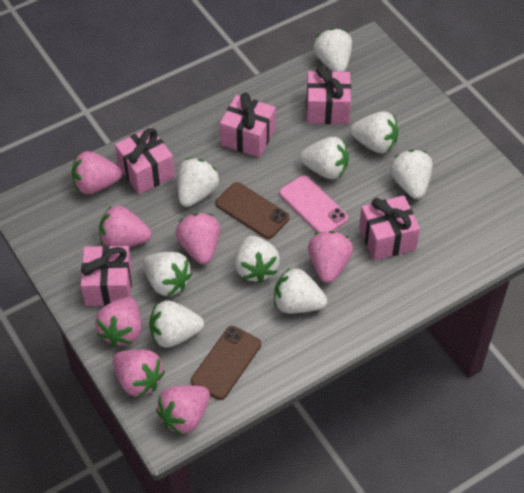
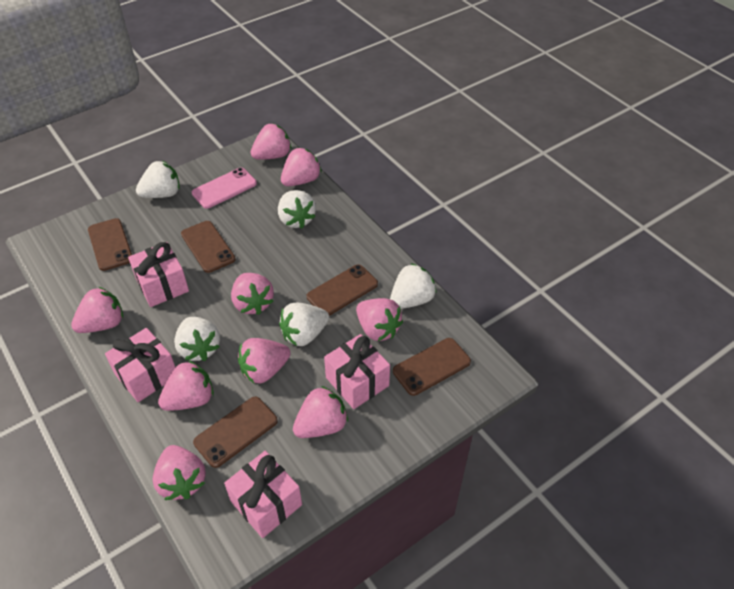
brown phone: 2 -> 5
pink gift: 5 -> 4
pink strawberry: 7 -> 9
white strawberry: 9 -> 5

